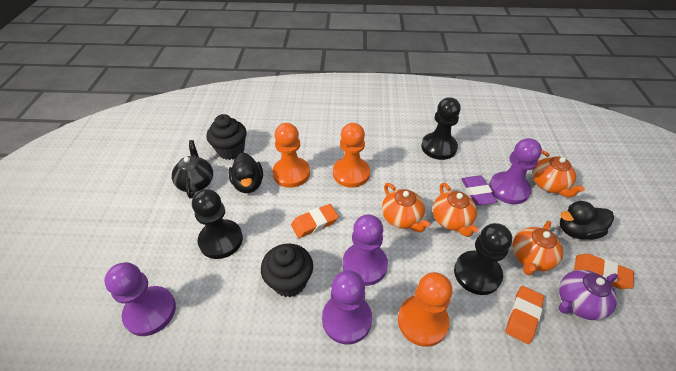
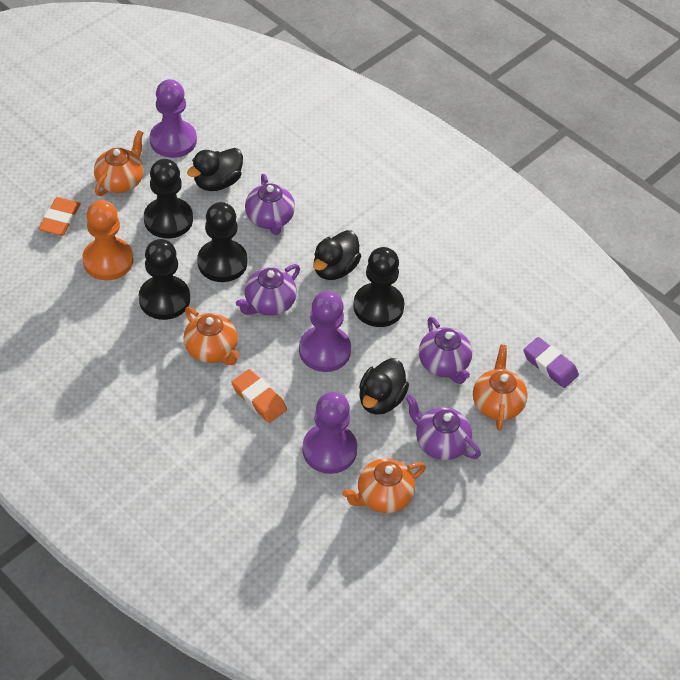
black cupcake: 2 -> 0
black duck: 2 -> 3
black pawn: 3 -> 4
black teapot: 1 -> 0
orange eraser: 3 -> 2
orange pawn: 3 -> 1
purple pawn: 4 -> 3
purple teapot: 1 -> 4

